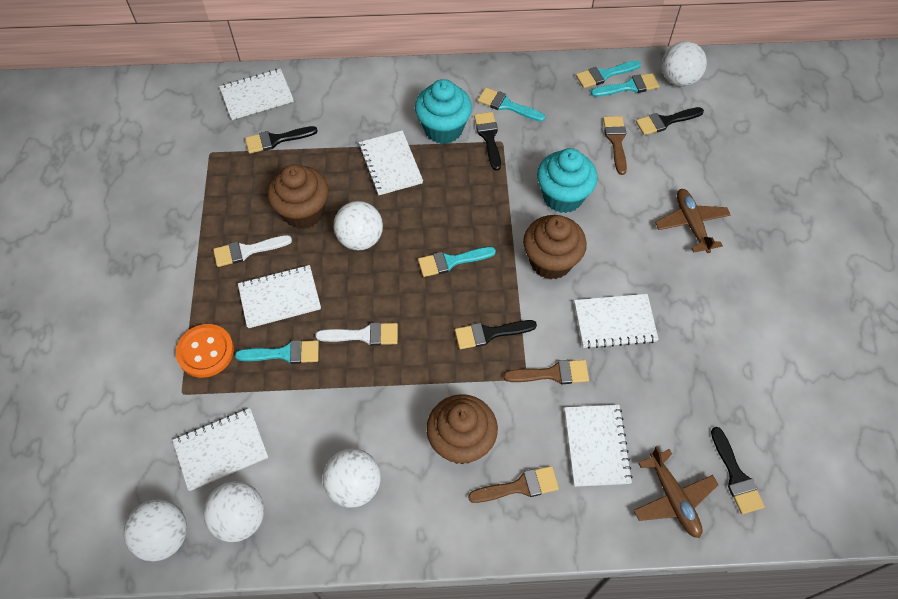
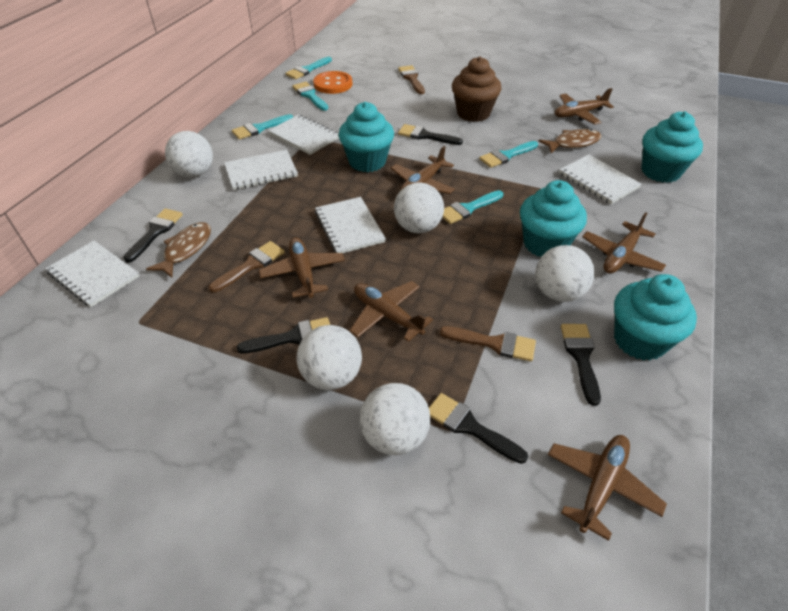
brown cupcake: 3 -> 1
brown fish: 0 -> 2
brown plane: 2 -> 6
turquoise cupcake: 2 -> 4
white brush: 2 -> 0
white notebook: 6 -> 5

